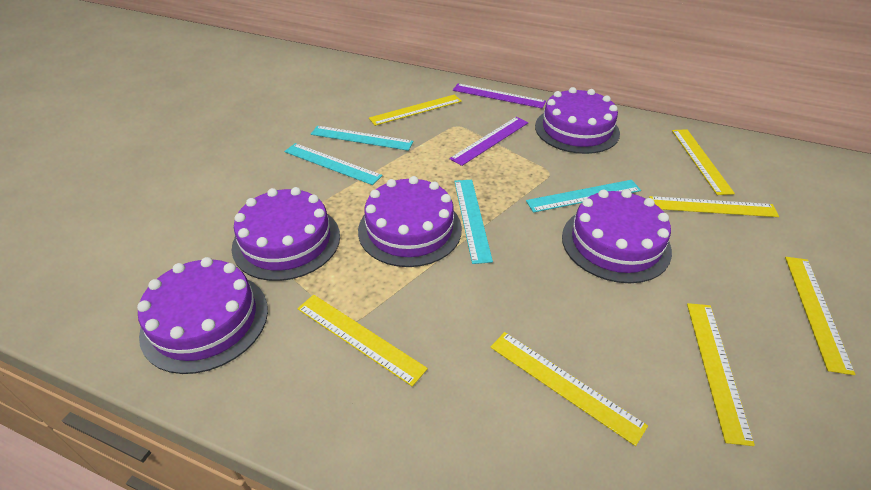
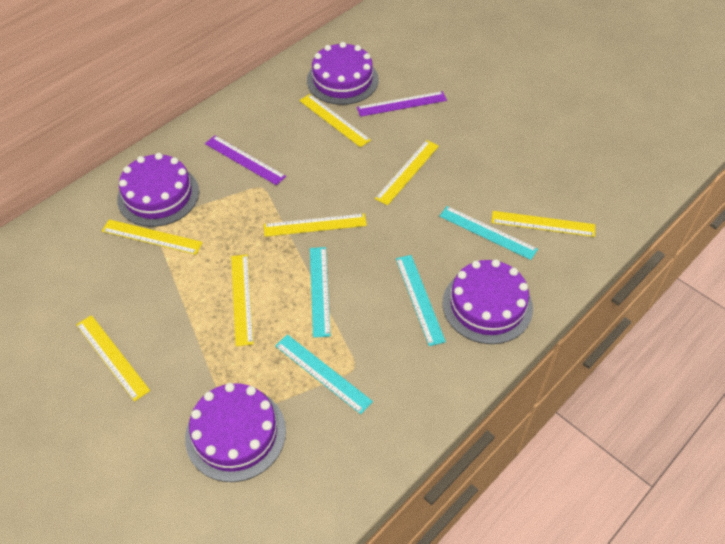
purple cake: 5 -> 4

